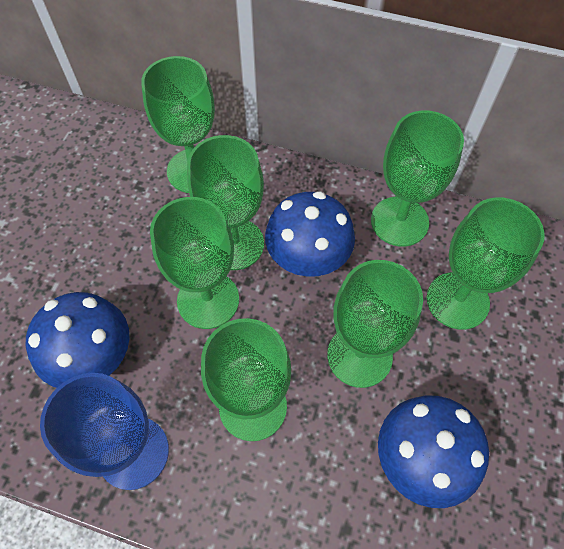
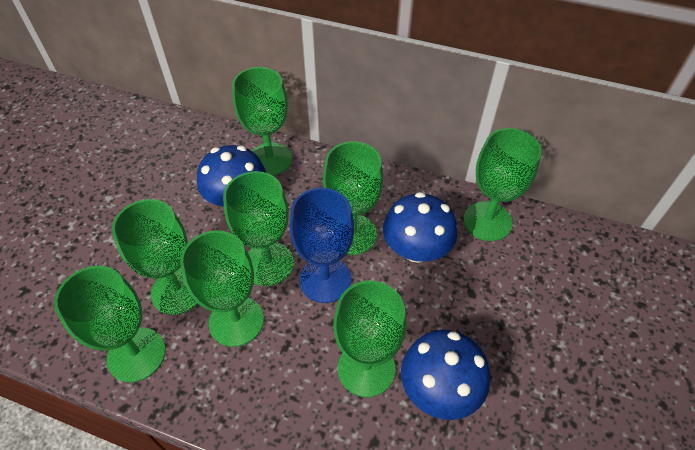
green goblet: 7 -> 8

